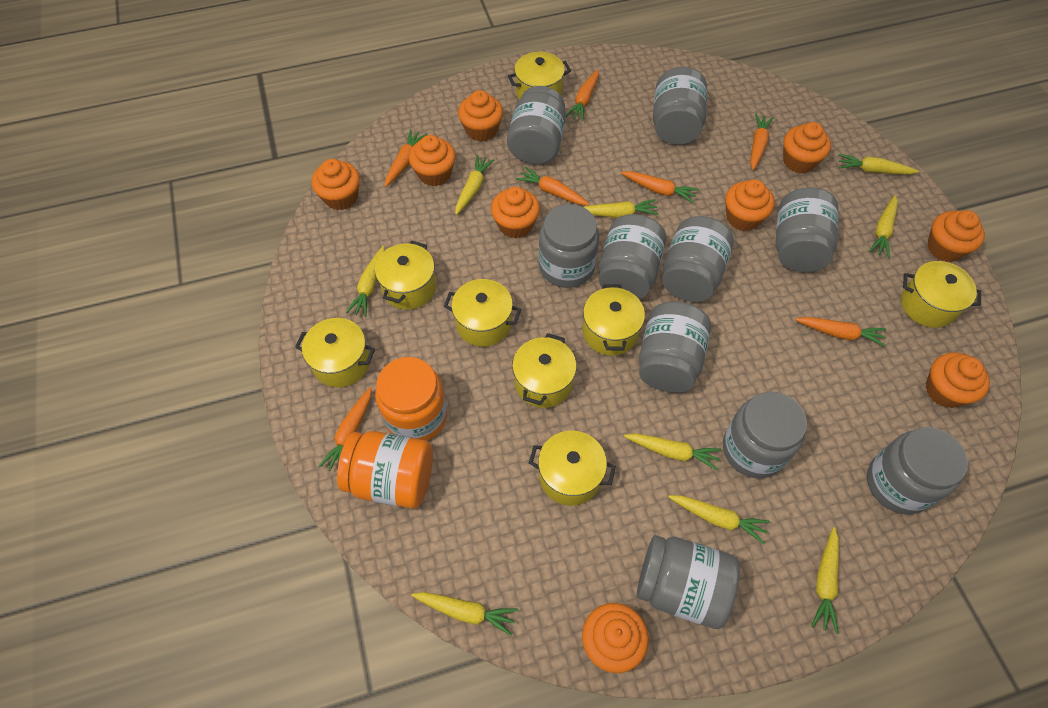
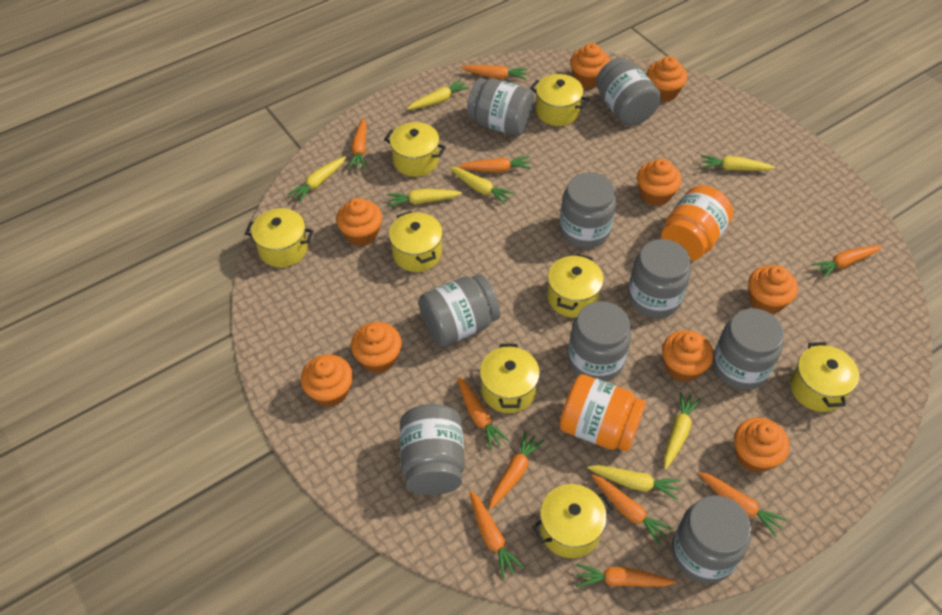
grey jar: 10 -> 9
orange carrot: 7 -> 10
yellow carrot: 9 -> 7

